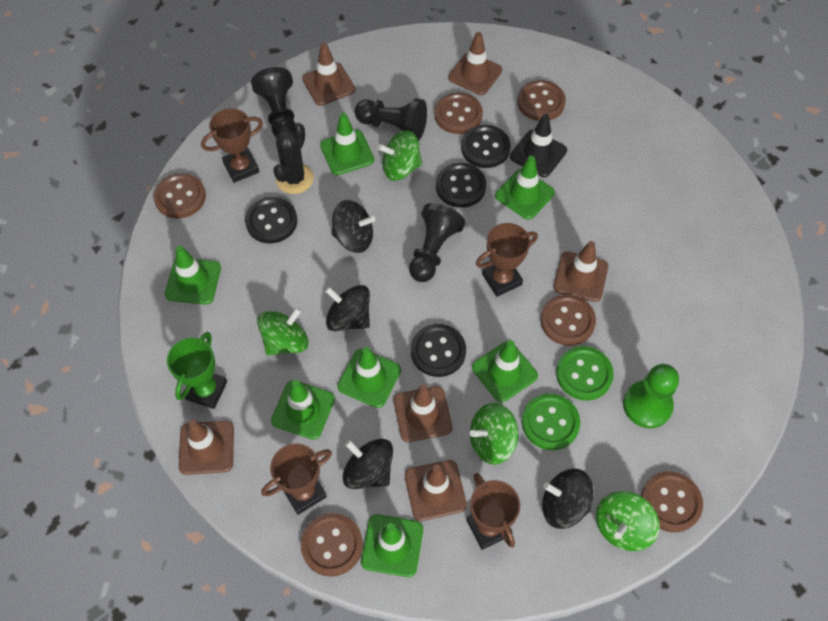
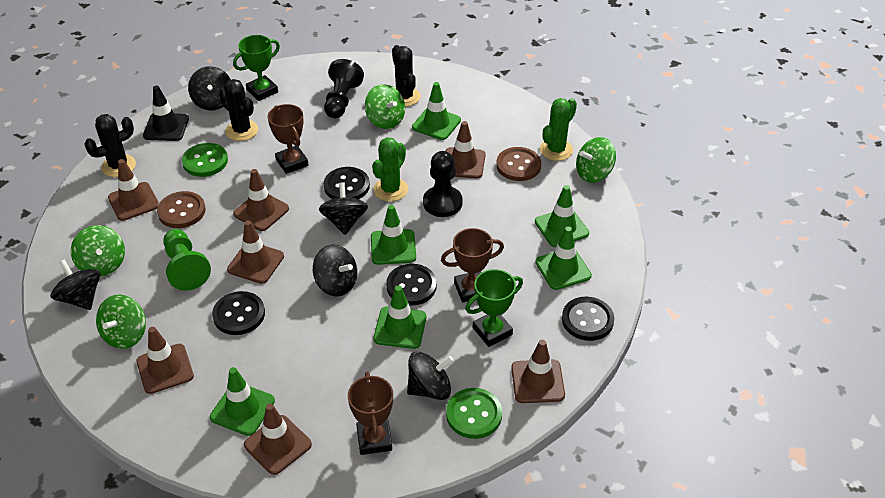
black cactus: 1 -> 3
black pawn: 3 -> 2
black spinning top: 4 -> 5
brown button: 6 -> 2
brown traffic cone: 6 -> 7
brown trophy: 4 -> 3
green cactus: 0 -> 2
green traffic cone: 7 -> 6
green trophy: 1 -> 2

